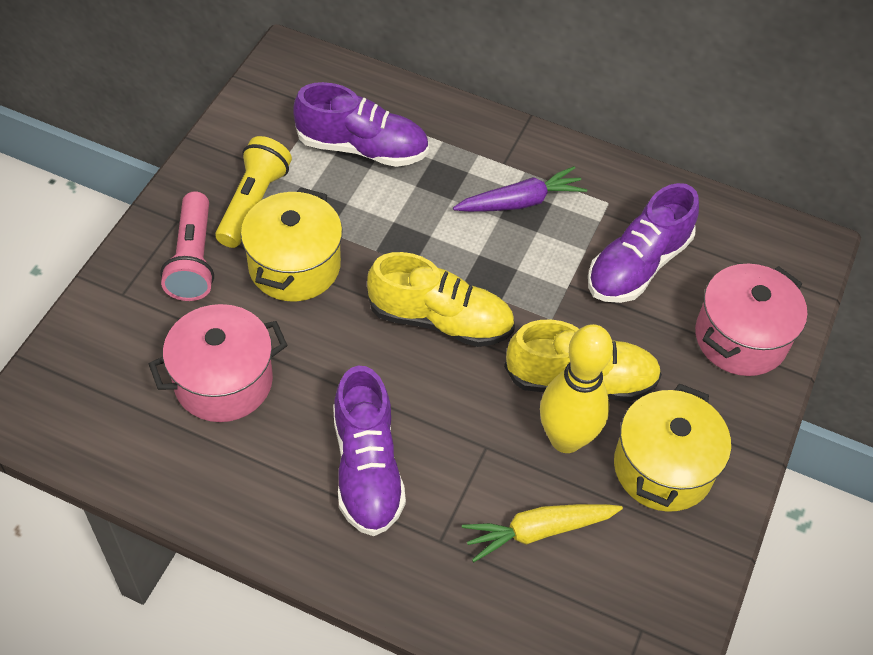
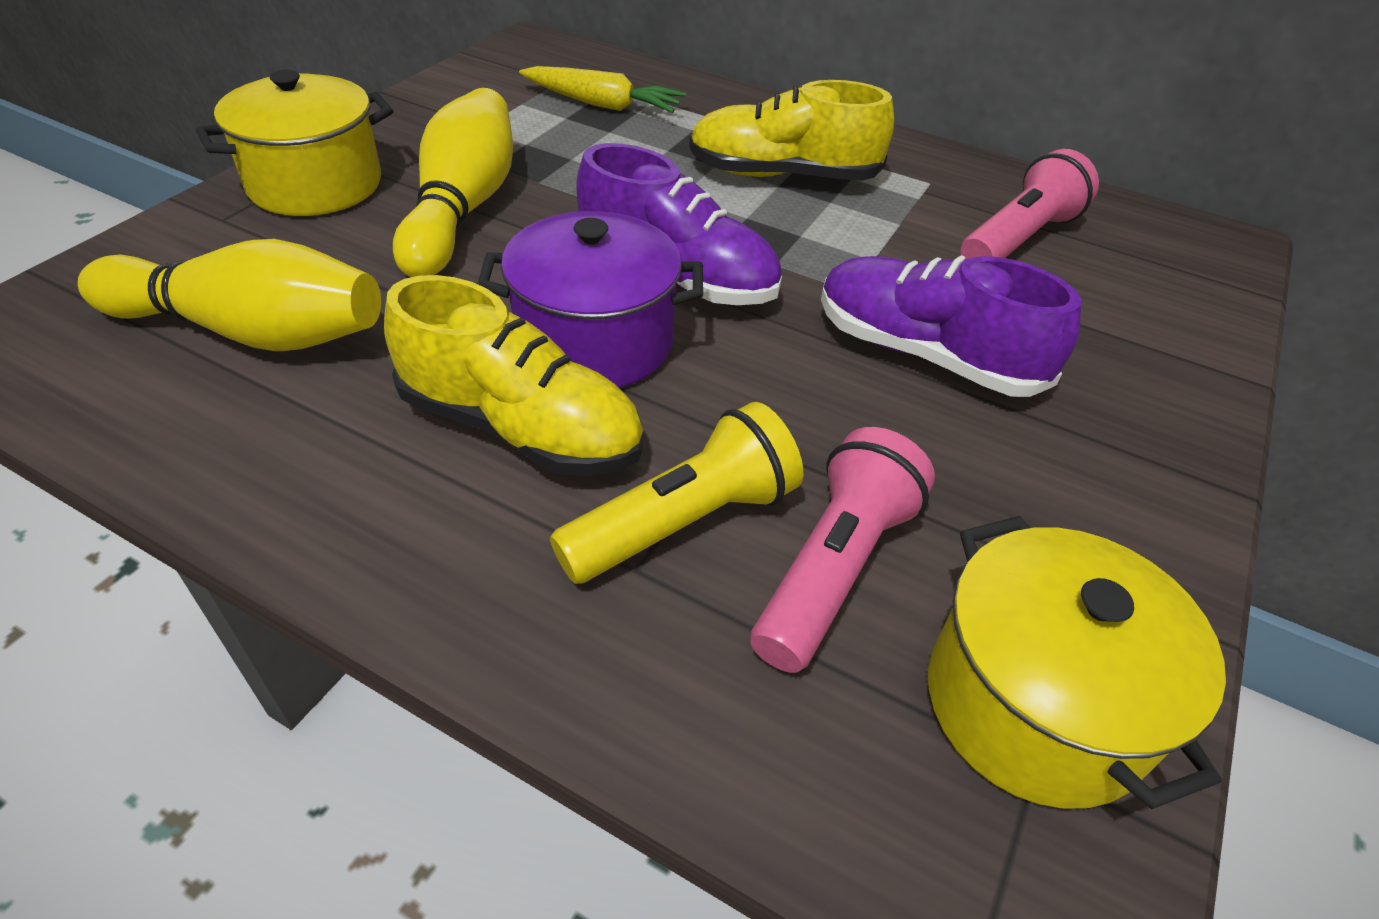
pink flashlight: 1 -> 2
pink pot: 2 -> 0
purple carrot: 1 -> 0
purple pot: 0 -> 1
purple shoe: 3 -> 2
yellow bowling pin: 1 -> 2

